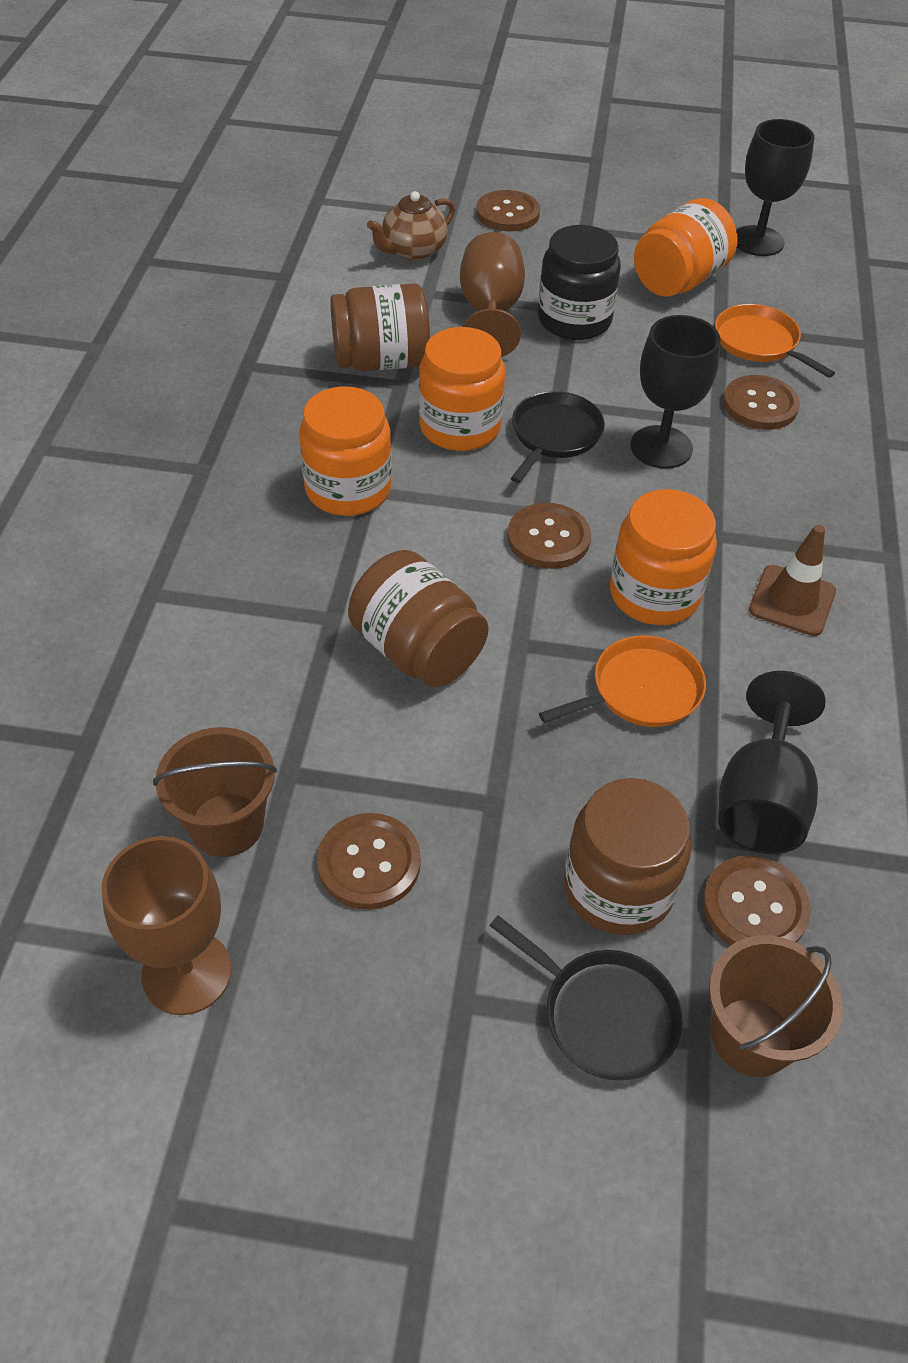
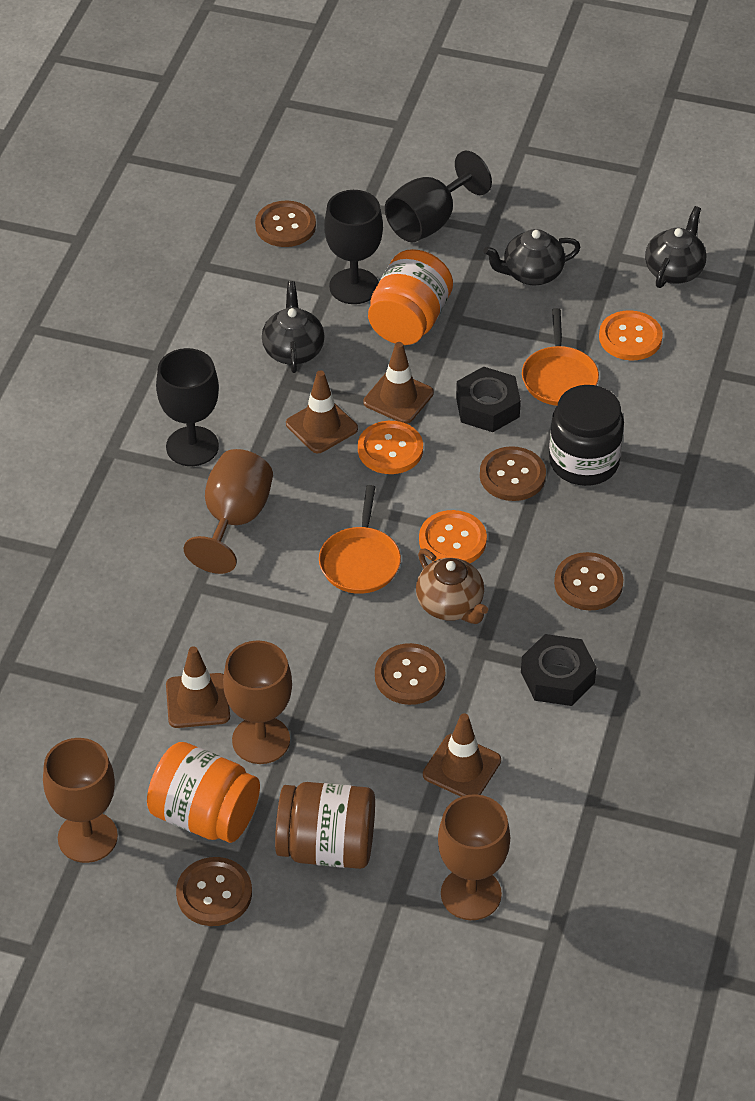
black nut: 0 -> 2
black pan: 2 -> 0
black teapot: 0 -> 3
brown bucket: 2 -> 0
brown goblet: 2 -> 4
brown jar: 3 -> 1
brown traffic cone: 1 -> 4
orange button: 0 -> 3
orange jar: 4 -> 2

